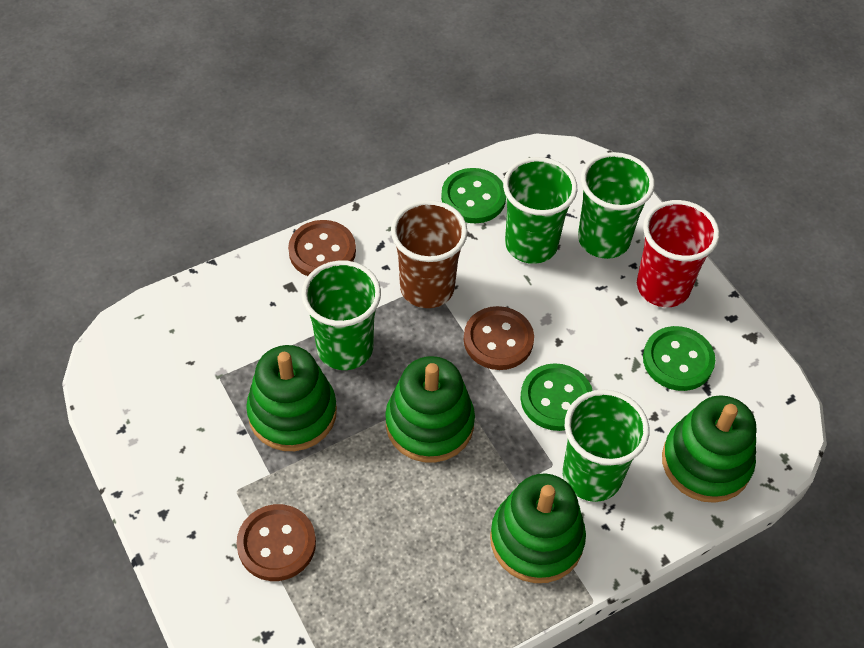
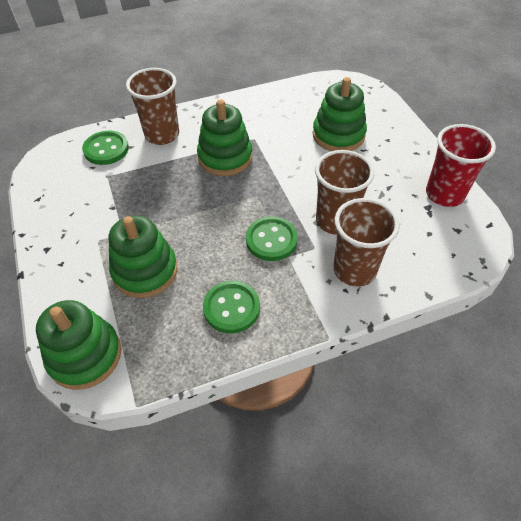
brown button: 3 -> 0
brown cup: 1 -> 3
green cup: 4 -> 0

